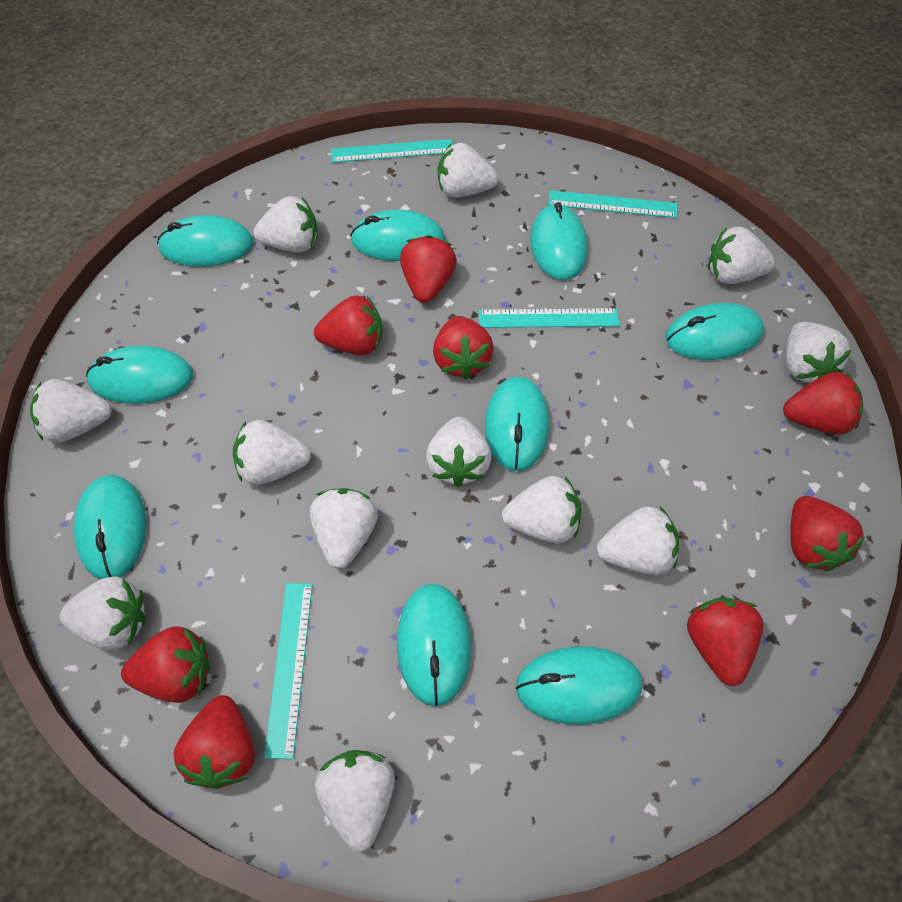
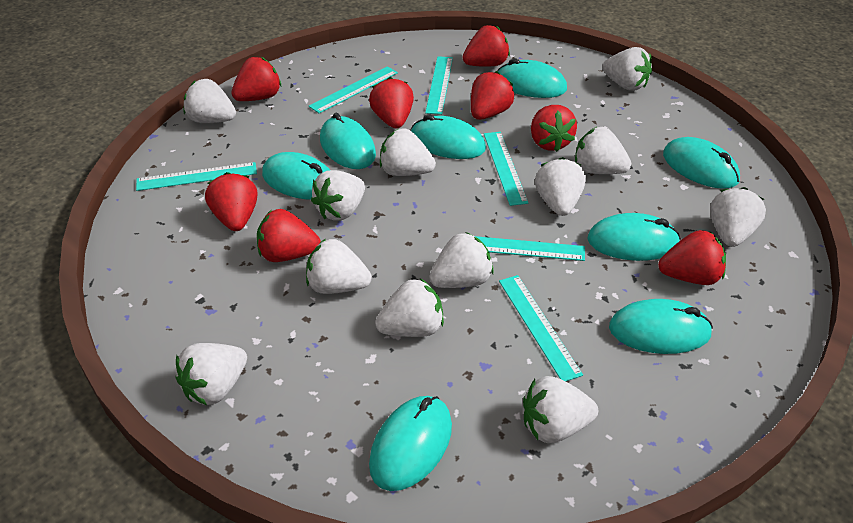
turquoise mouse: 9 -> 8
turquoise ruler: 4 -> 6

